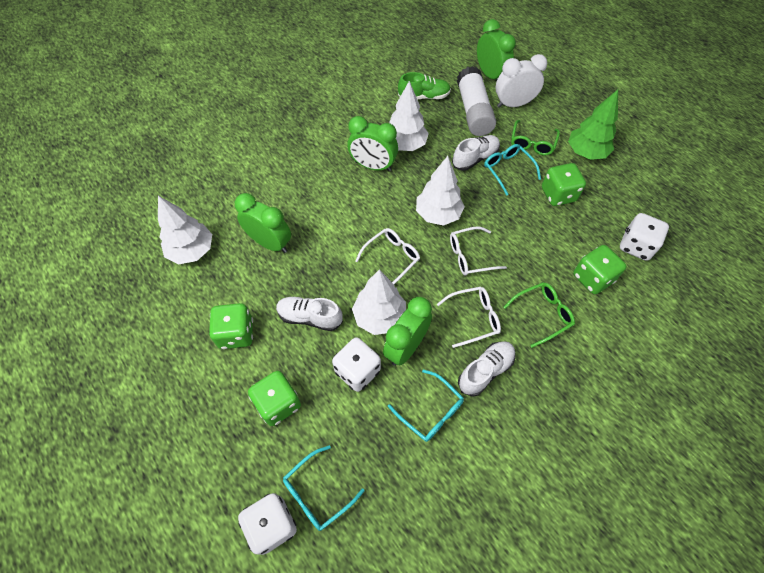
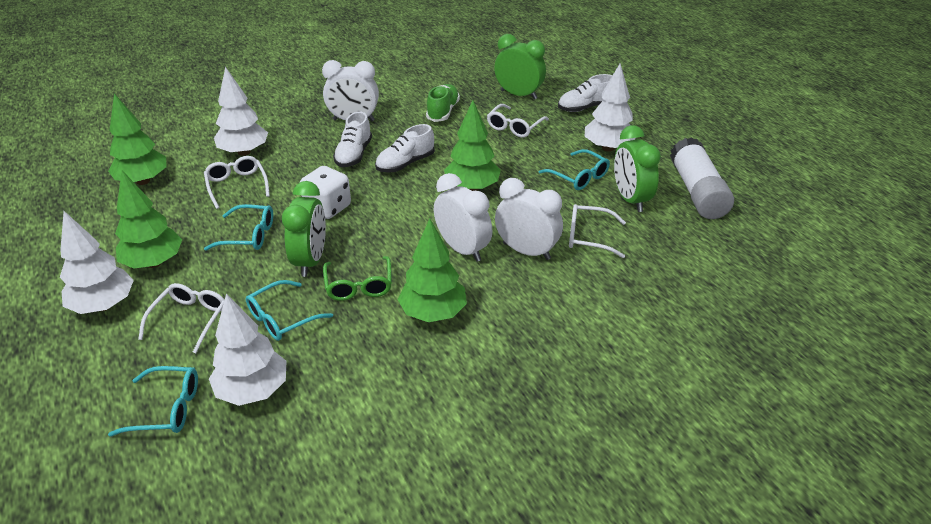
green clock: 4 -> 3
green dice: 4 -> 0
green glasses: 2 -> 1
green tree: 1 -> 4
turquoise glasses: 3 -> 4
white clock: 1 -> 3
white dice: 3 -> 1
white glasses: 3 -> 4

